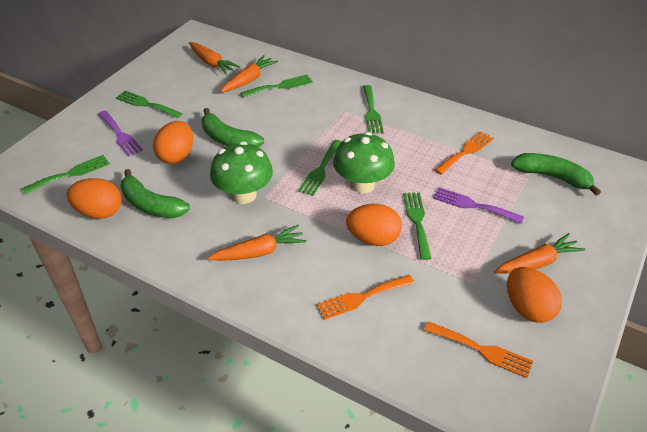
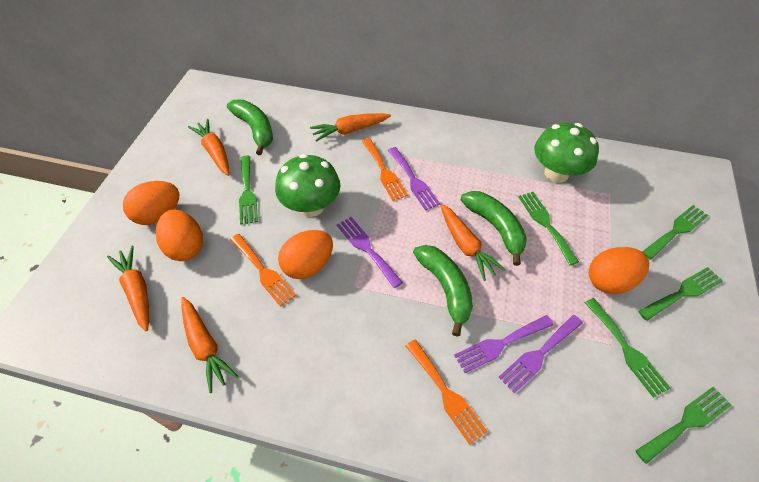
orange carrot: 4 -> 5
purple fork: 2 -> 4

